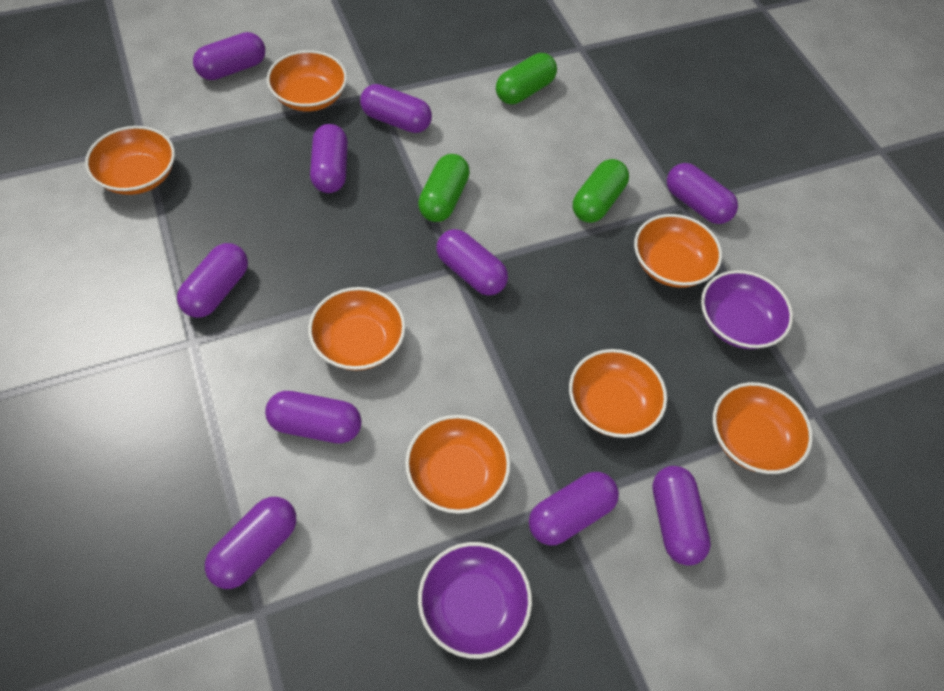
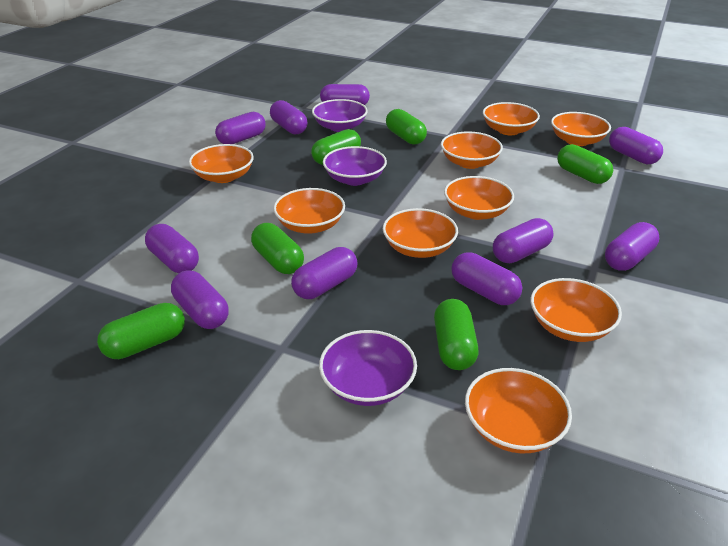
green capsule: 3 -> 6
orange bowl: 7 -> 9
purple bowl: 2 -> 3

